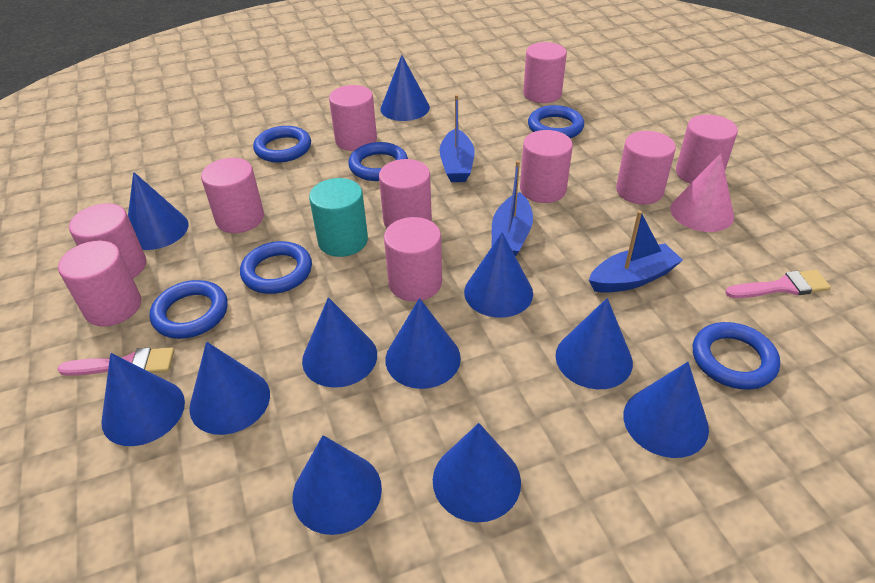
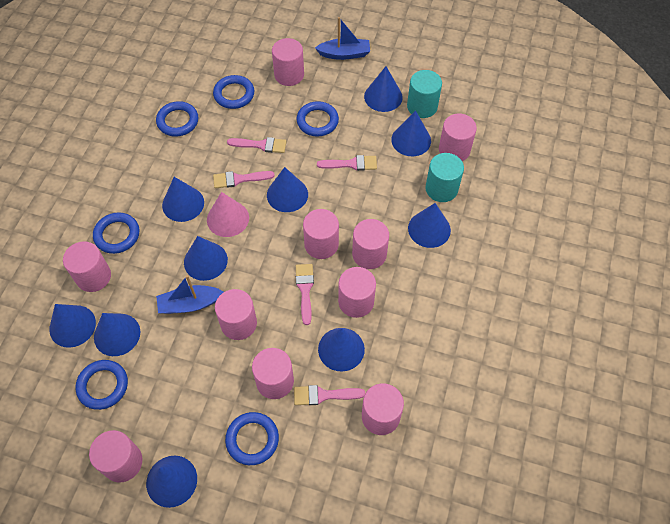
blue boat: 3 -> 2
blue cone: 11 -> 10
pink brush: 2 -> 5
turquoise cylinder: 1 -> 2

